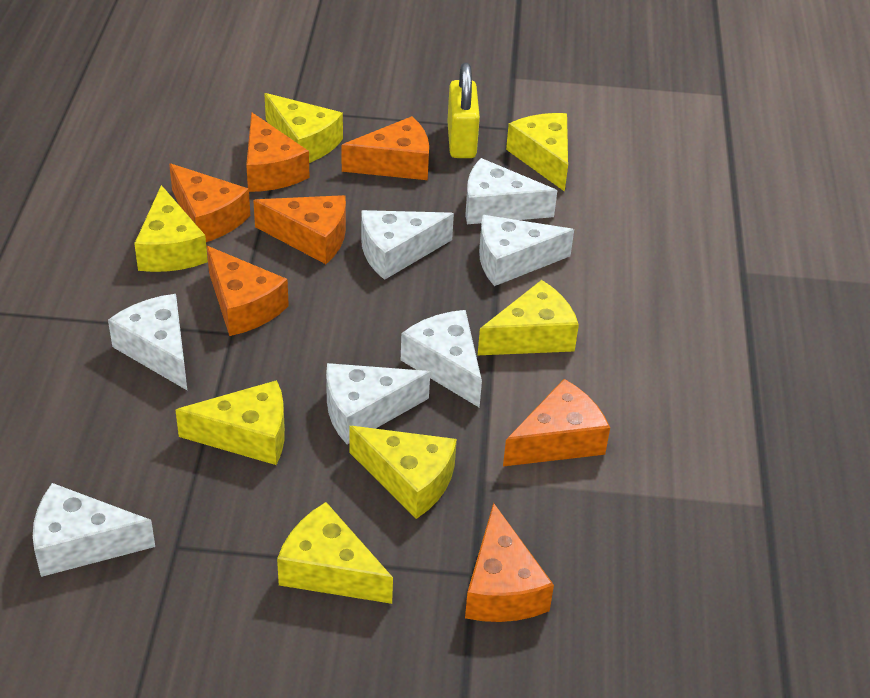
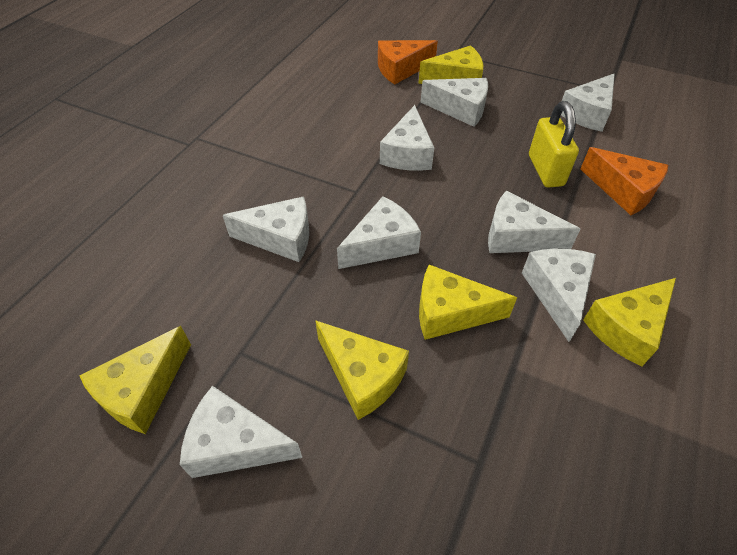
orange cheese: 7 -> 2
white cheese: 7 -> 8
yellow cheese: 7 -> 5

